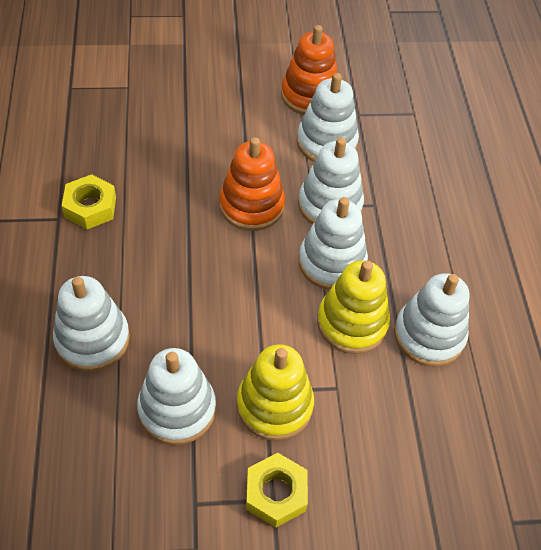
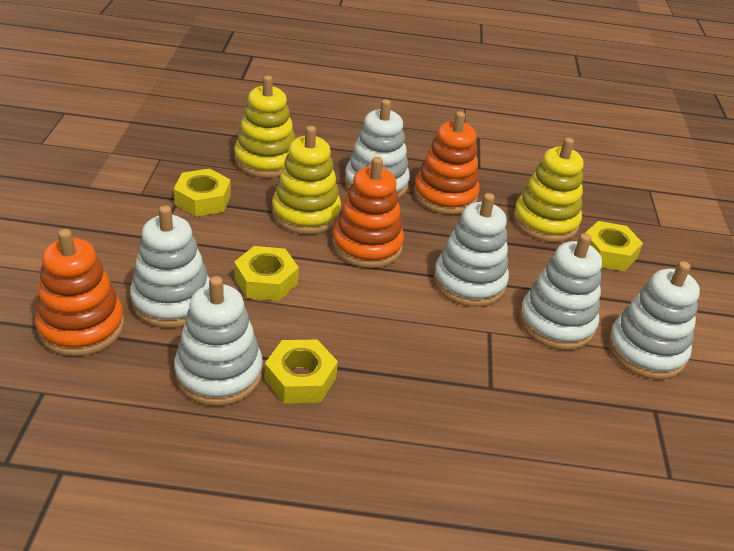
orange stacking toy: 2 -> 3
yellow nut: 2 -> 4
yellow stacking toy: 2 -> 3

